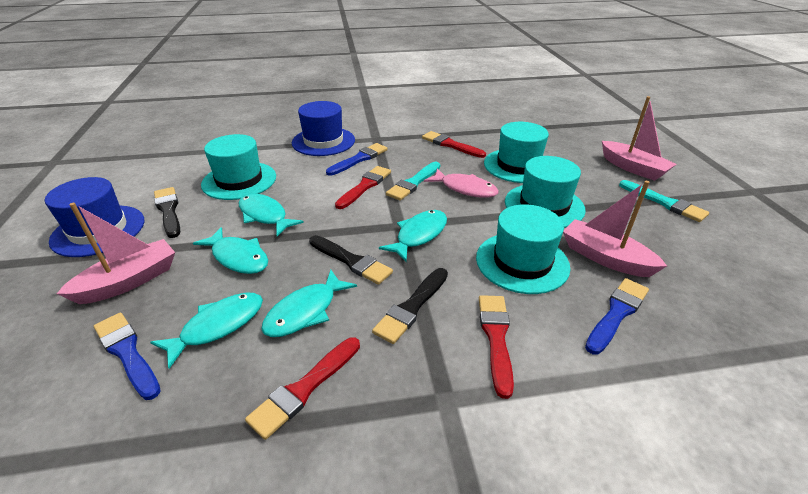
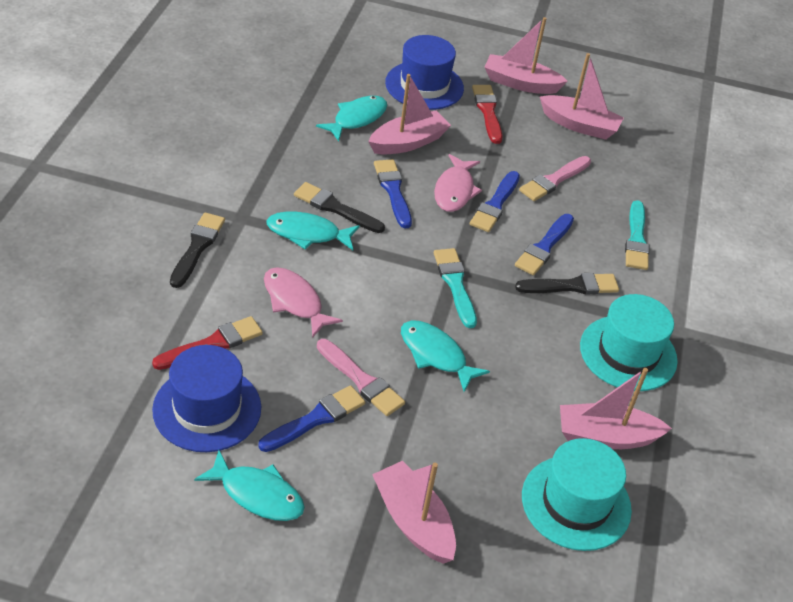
blue brush: 3 -> 4
pink boat: 3 -> 5
pink brush: 0 -> 2
pink fish: 1 -> 2
red brush: 4 -> 2
turquoise fish: 5 -> 4
turquoise hat: 4 -> 2

